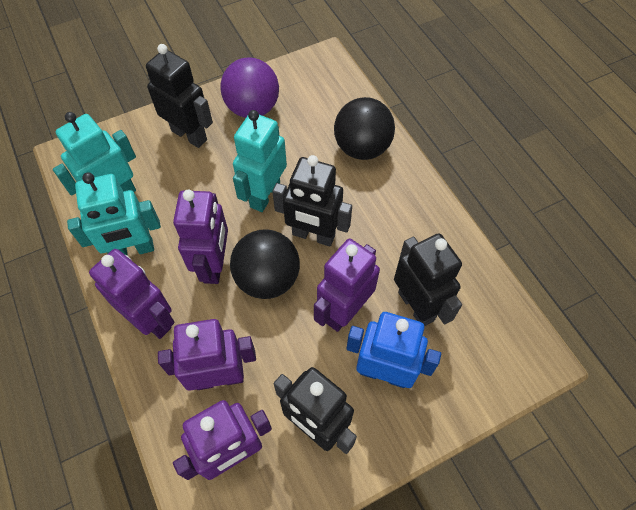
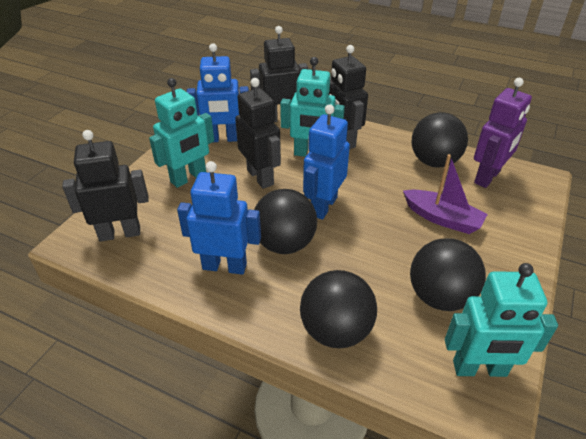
black ball: 2 -> 4
blue robot: 1 -> 3
purple ball: 1 -> 0
purple boat: 0 -> 1
purple robot: 5 -> 1

